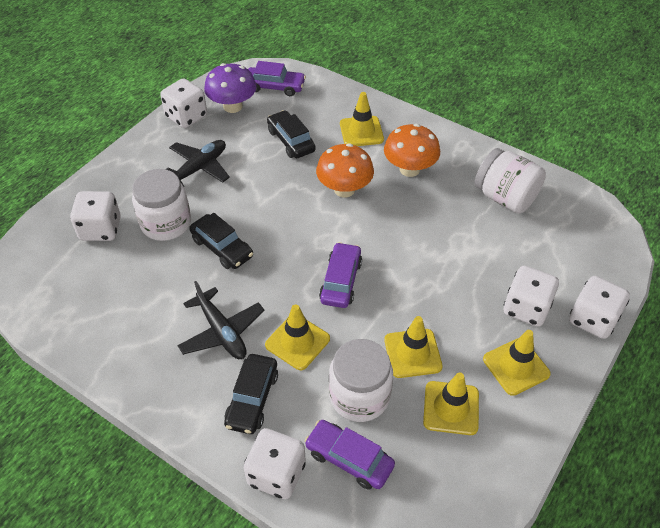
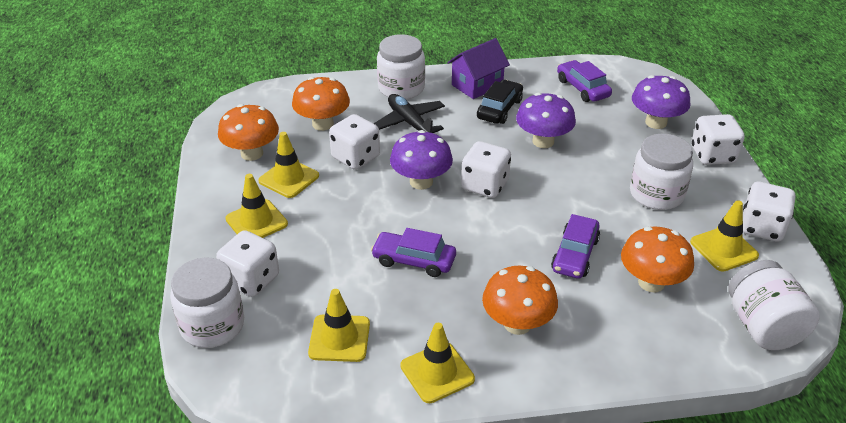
black car: 3 -> 1
black plane: 2 -> 1
orange mushroom: 2 -> 4
purple house: 0 -> 1
purple mushroom: 1 -> 3
white jar: 3 -> 4

